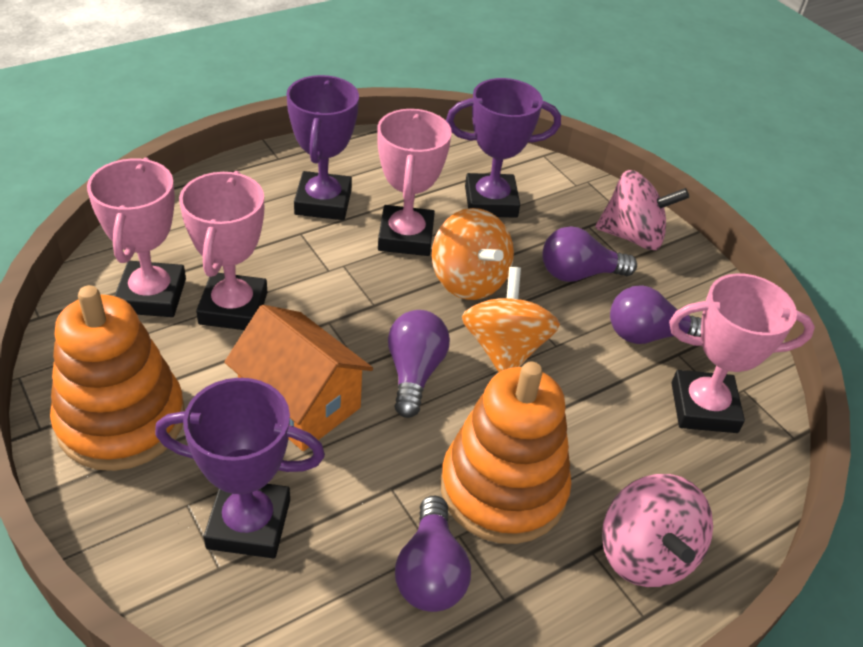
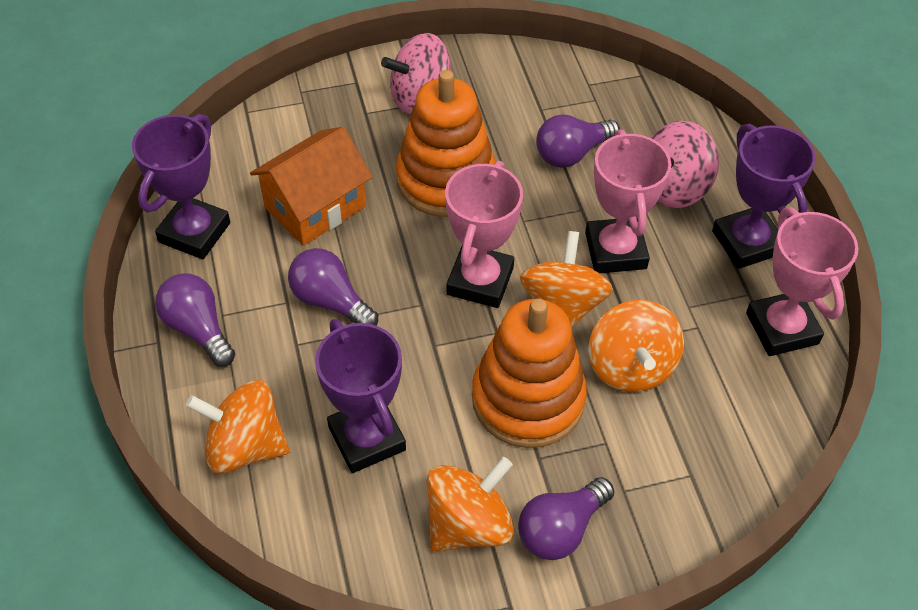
orange spinning top: 2 -> 4
pink trophy: 4 -> 3

